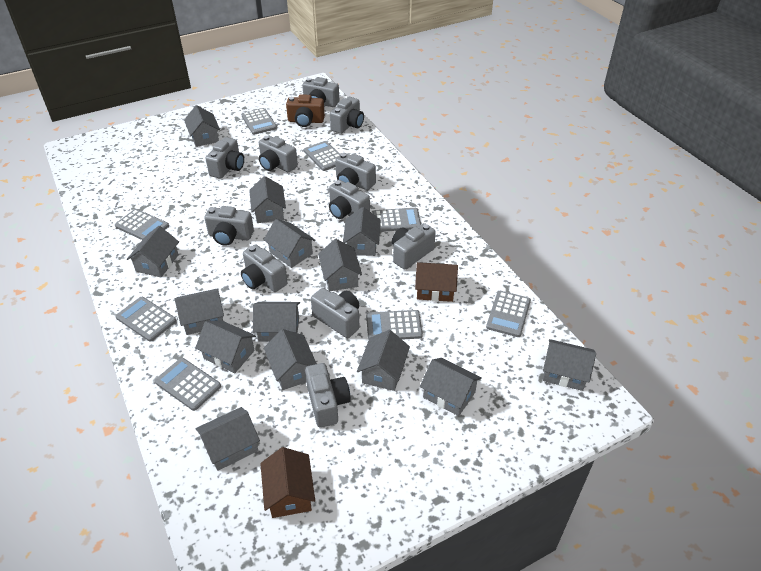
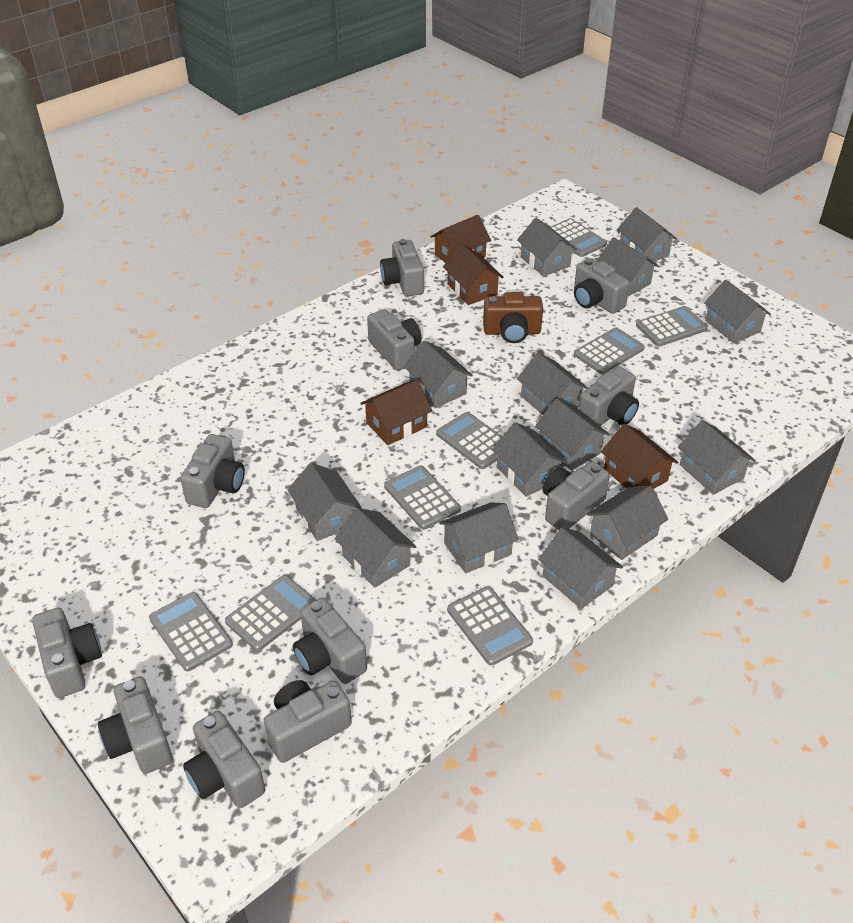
brown house: 2 -> 4

